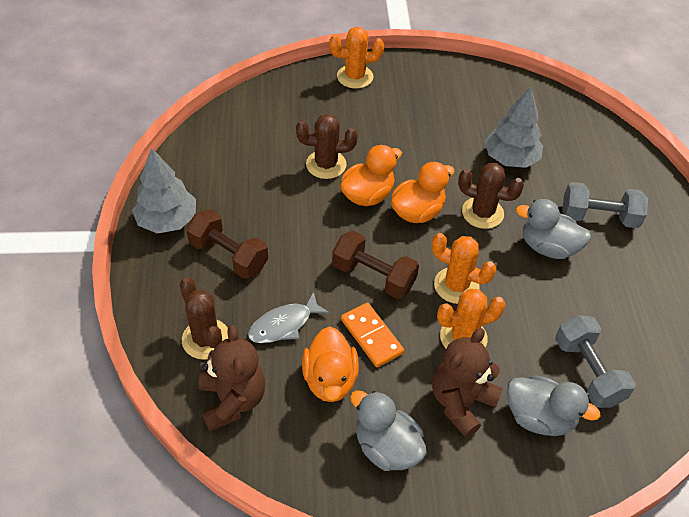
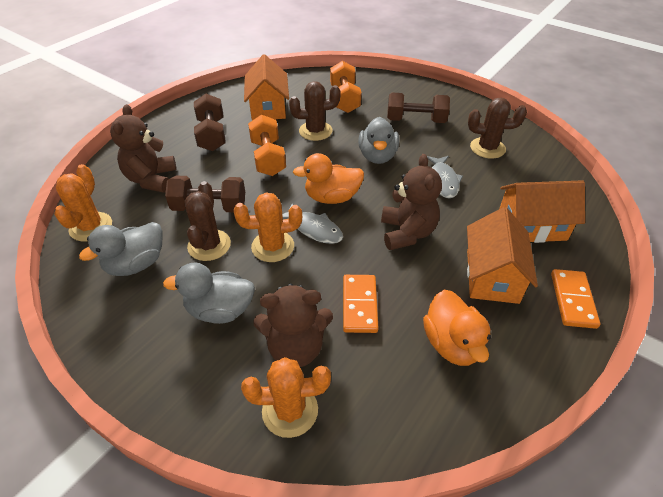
brown dumbbell: 2 -> 3
brown teddy bear: 2 -> 3
grey dumbbell: 2 -> 0
grey fish: 1 -> 2
grey tree: 2 -> 0
orange domino: 1 -> 2
orange duck: 3 -> 2
orange dumbbell: 0 -> 2
orange house: 0 -> 3

